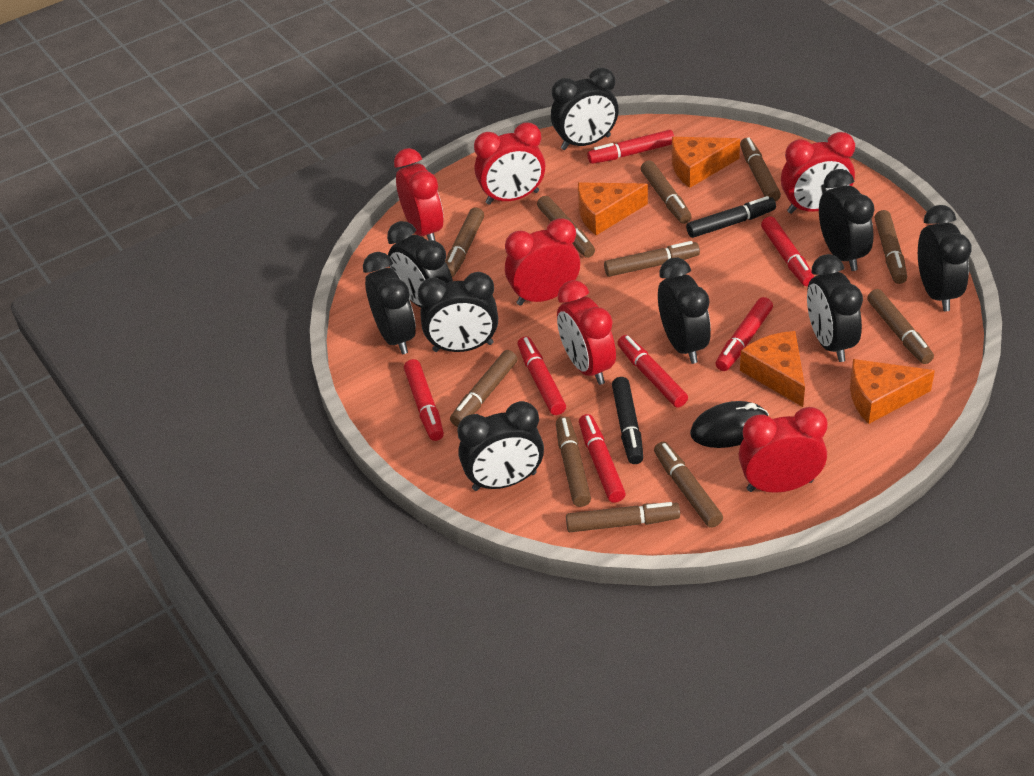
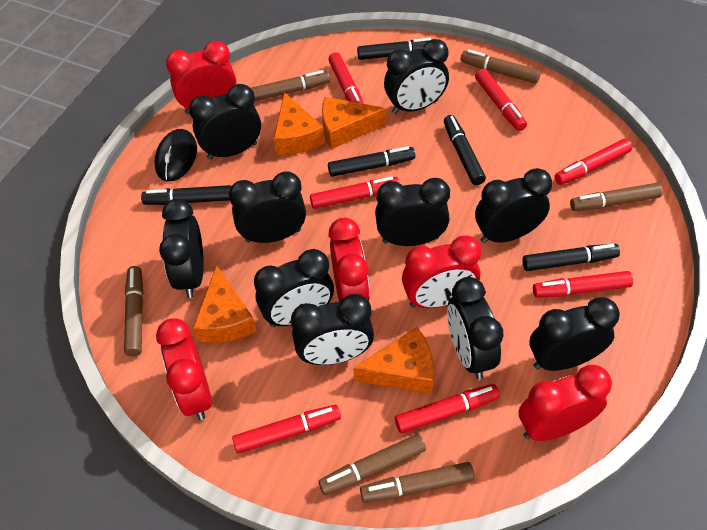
black clock: 9 -> 10
black marker: 2 -> 5
brown marker: 11 -> 6
red clock: 6 -> 5

